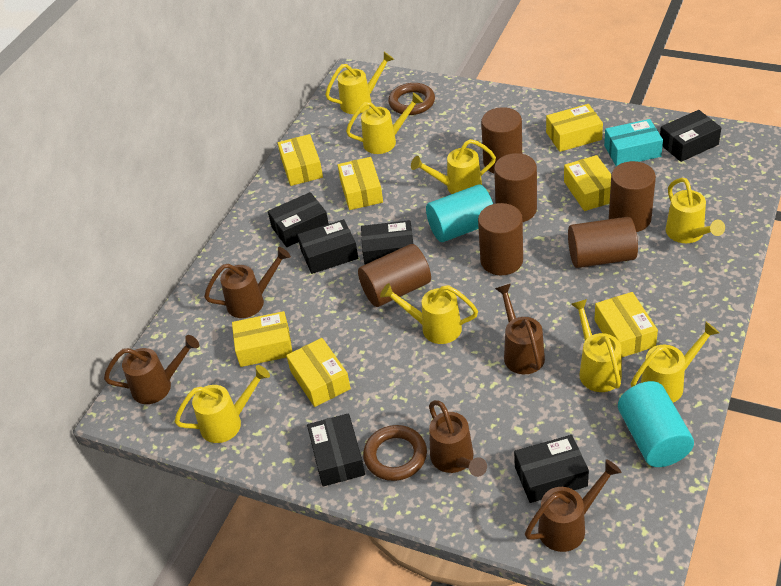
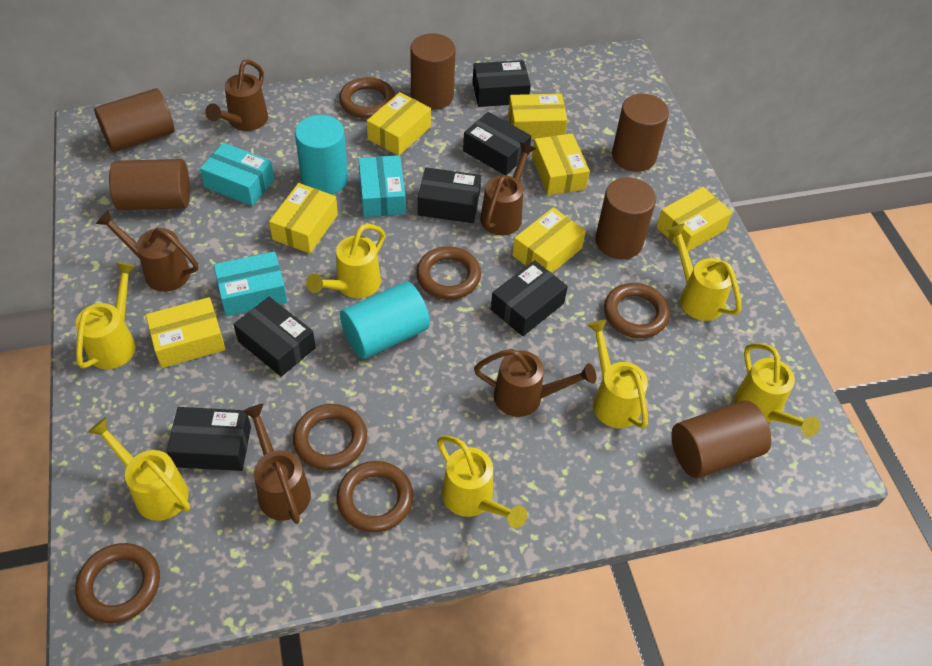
brown ring: 2 -> 6
turquoise box: 1 -> 3
yellow watering can: 8 -> 7

